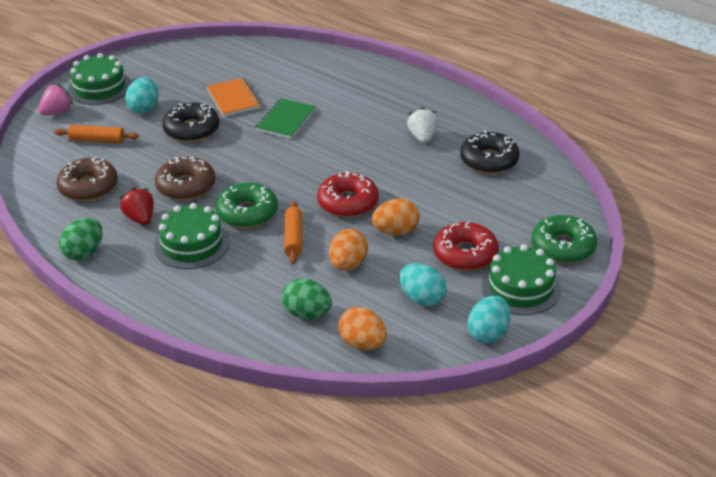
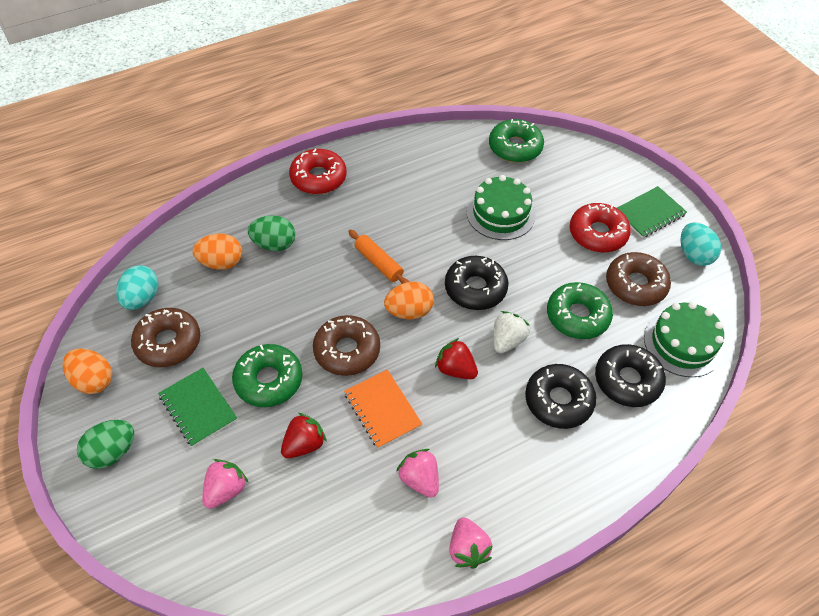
black donut: 2 -> 3
brown donut: 2 -> 3
green cake: 3 -> 2
green donut: 2 -> 3
green notebook: 1 -> 2
orange rolling pin: 2 -> 1
pink strawberry: 1 -> 3
red strawberry: 1 -> 2
turquoise egg: 3 -> 2

